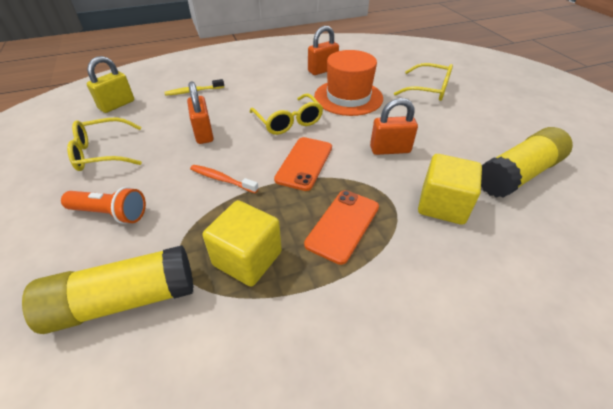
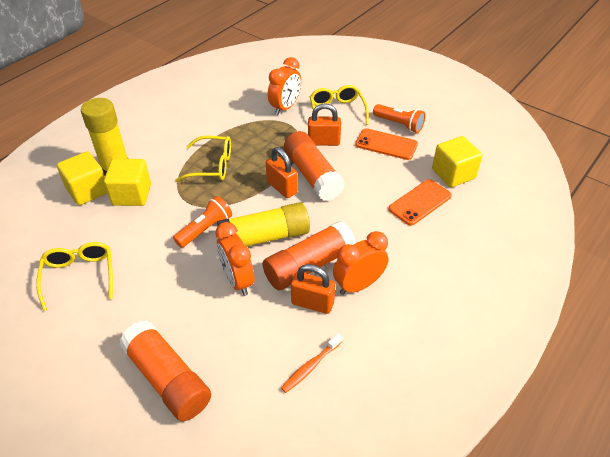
orange clock: 0 -> 3
orange flashlight: 1 -> 2
orange glue stick: 0 -> 3
orange hat: 1 -> 0
yellow cube: 2 -> 3
yellow padlock: 1 -> 0
yellow toothbrush: 1 -> 0

